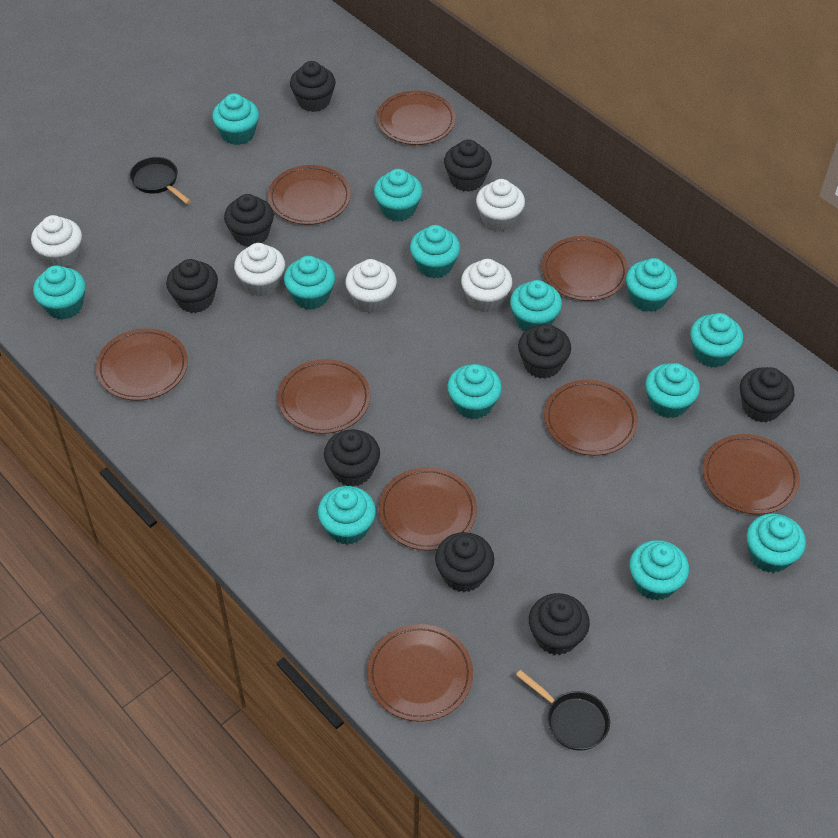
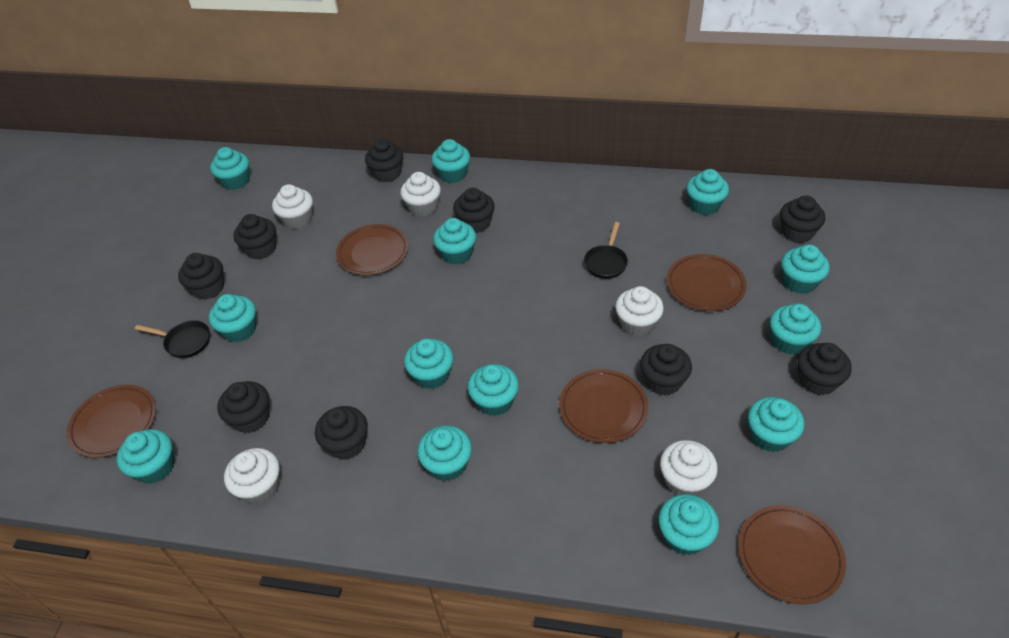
brown plate: 9 -> 5

